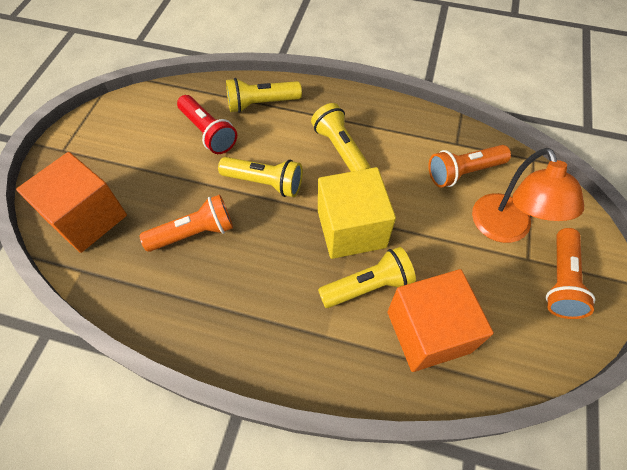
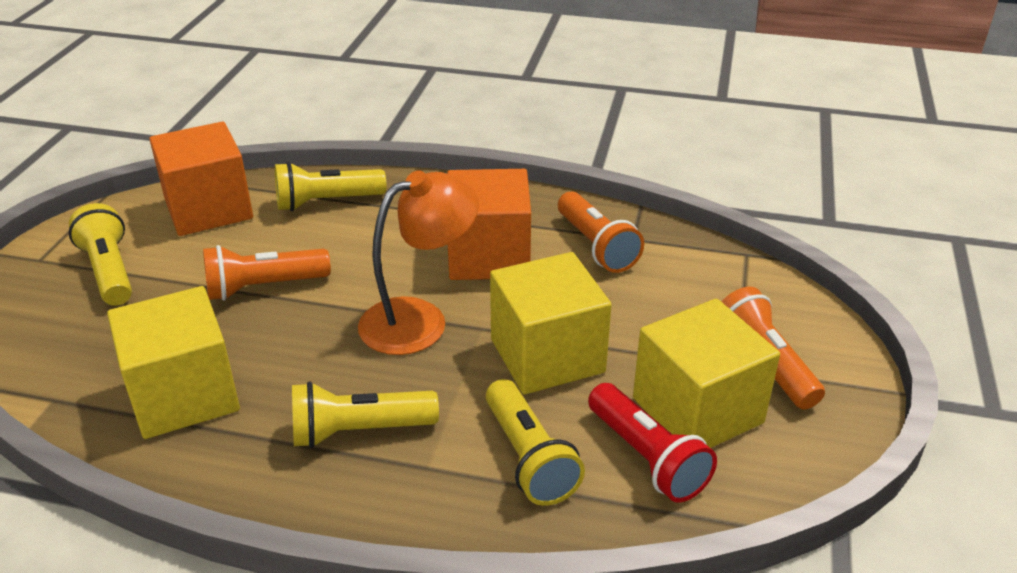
yellow cube: 1 -> 3

